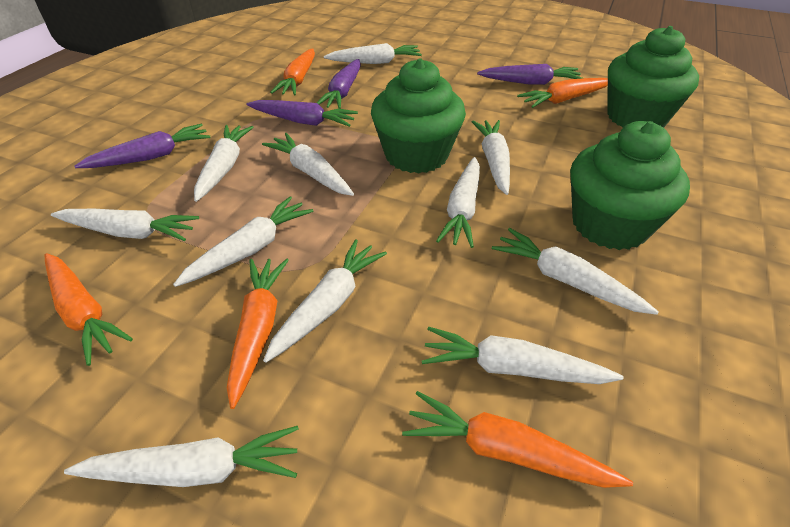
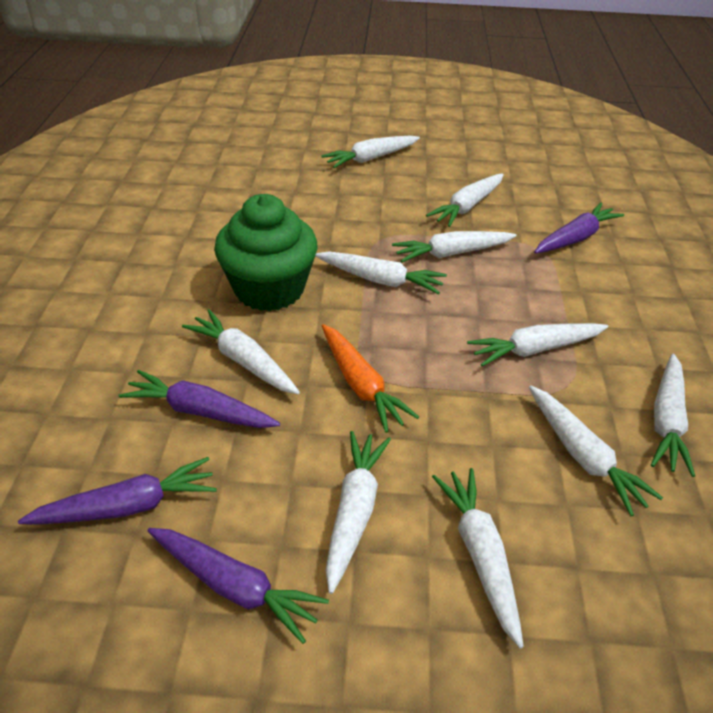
green cupcake: 3 -> 1
orange carrot: 5 -> 1
white carrot: 11 -> 10

